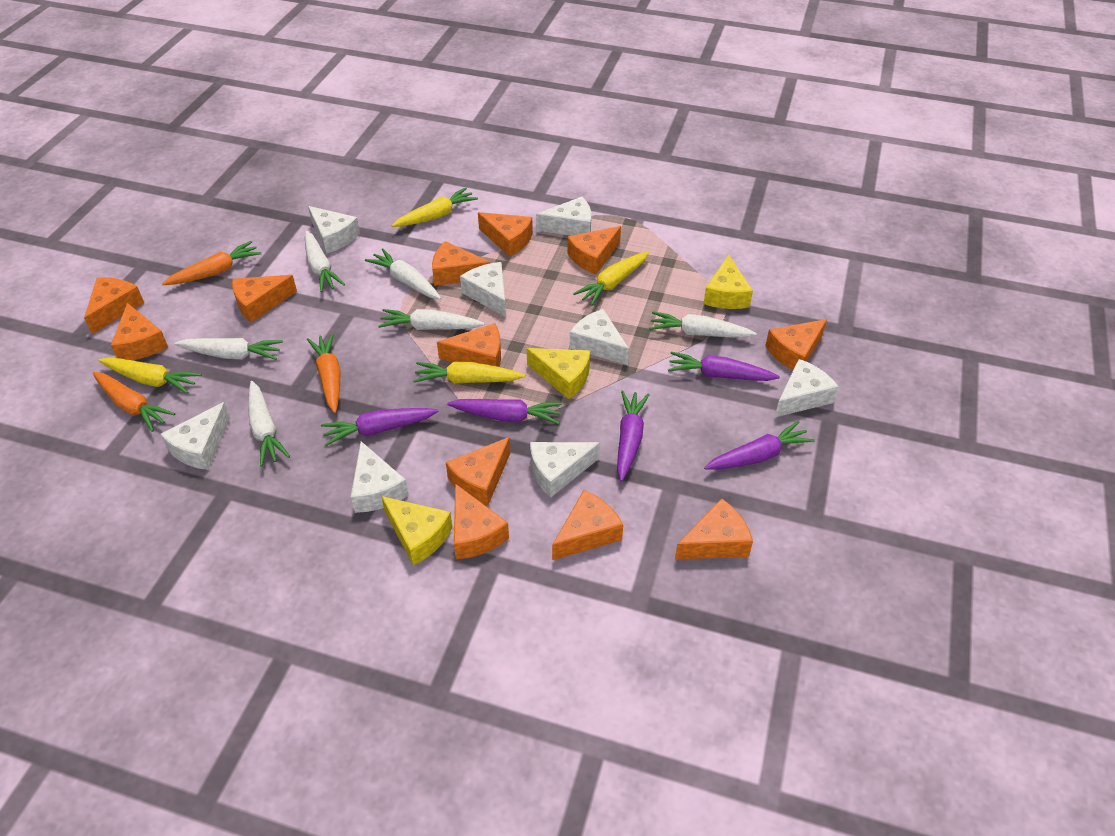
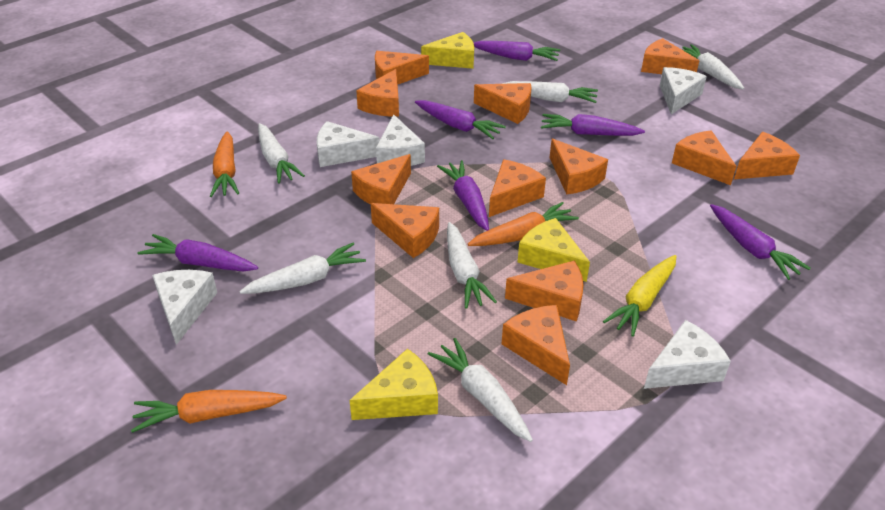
purple carrot: 5 -> 6
white cheese: 8 -> 5
yellow carrot: 4 -> 1

